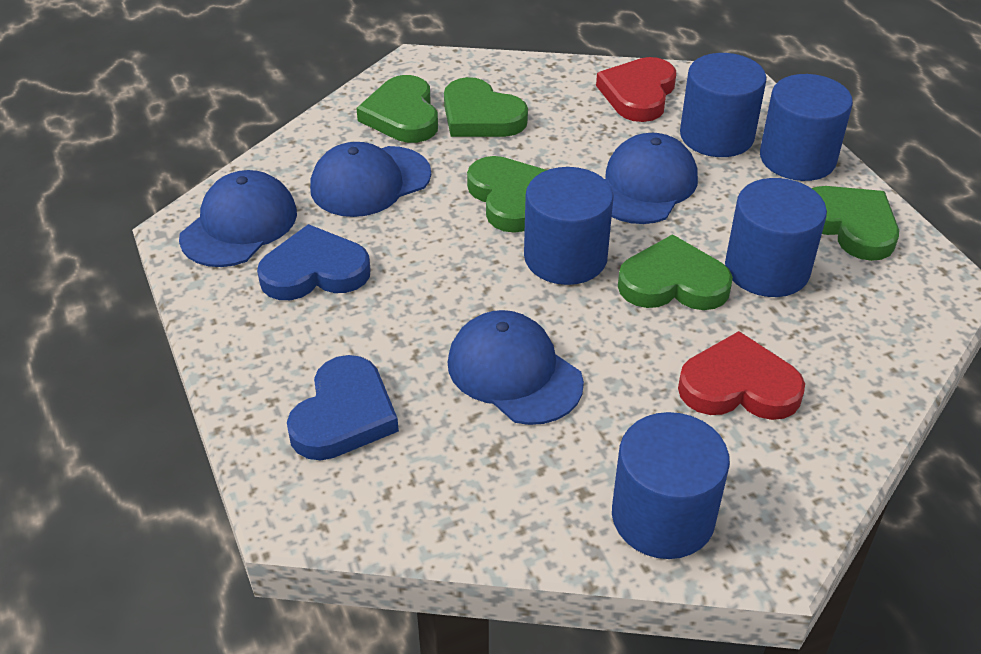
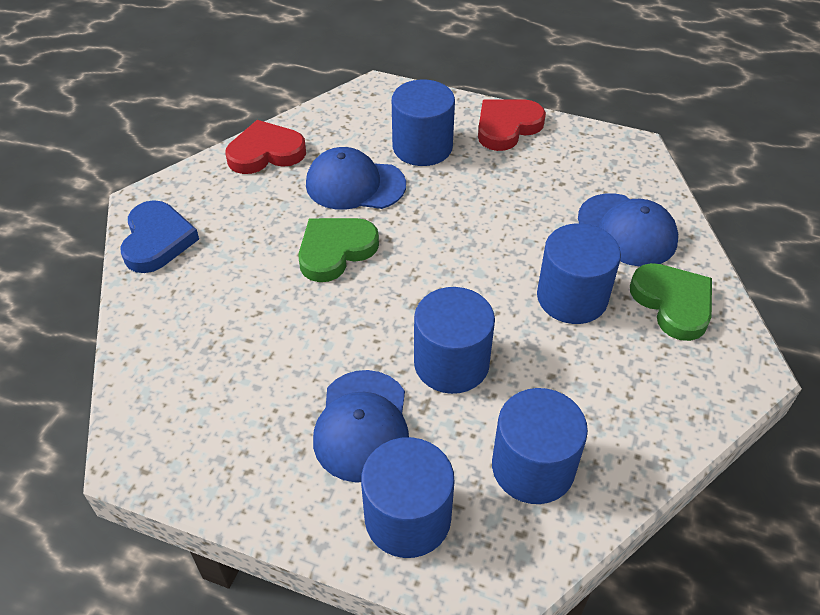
blue cap: 4 -> 3
blue heart: 2 -> 1
green heart: 5 -> 2

